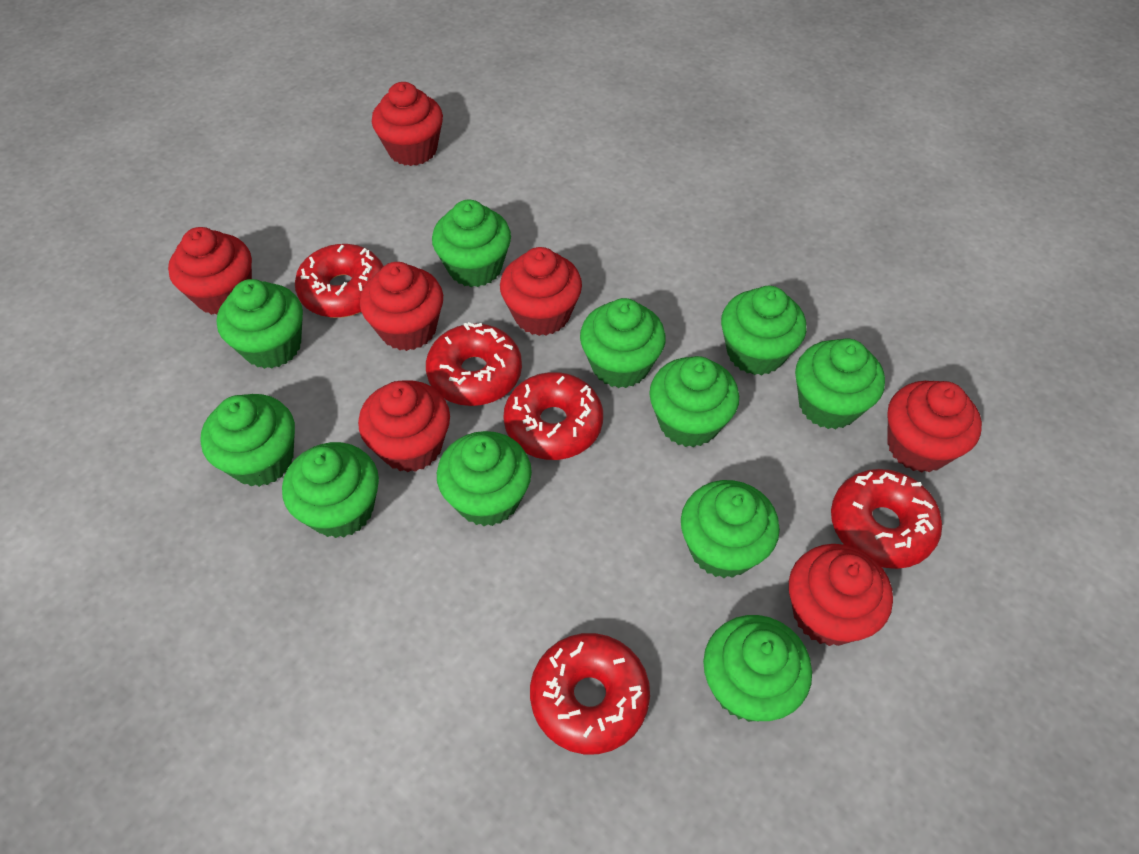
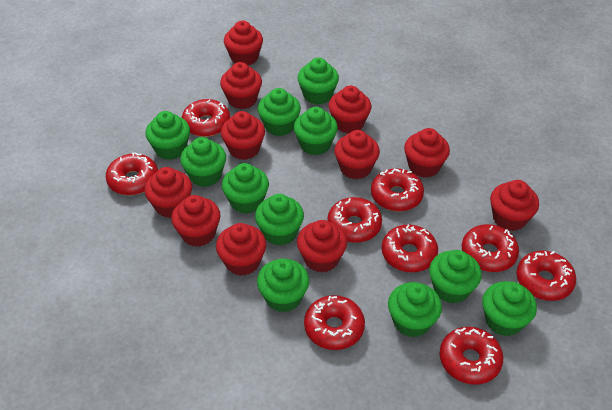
red cupcake: 7 -> 11
red donut: 5 -> 9

